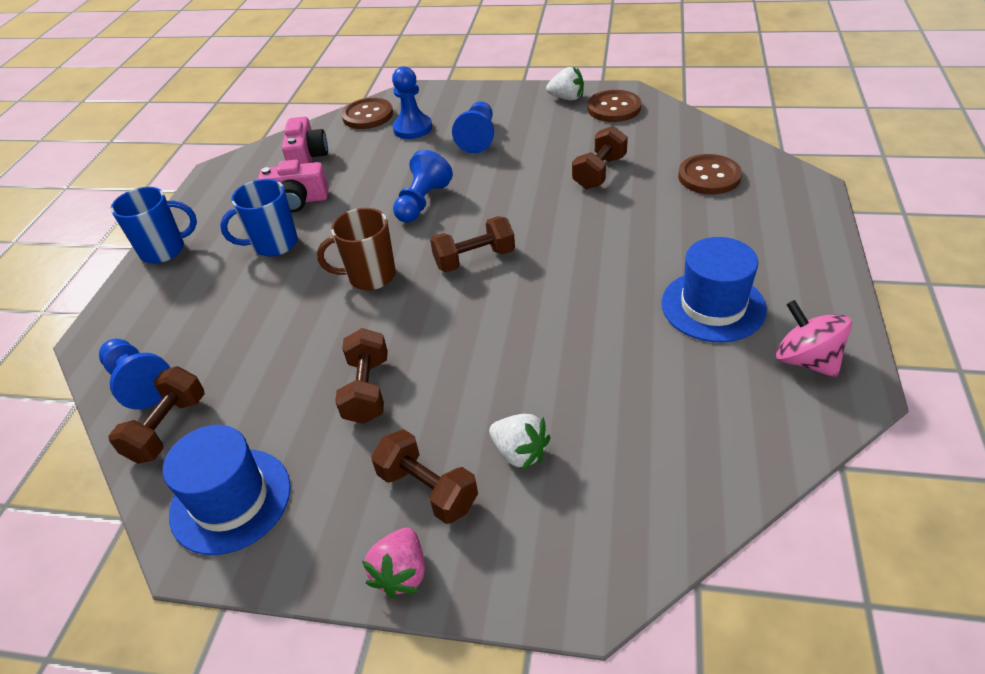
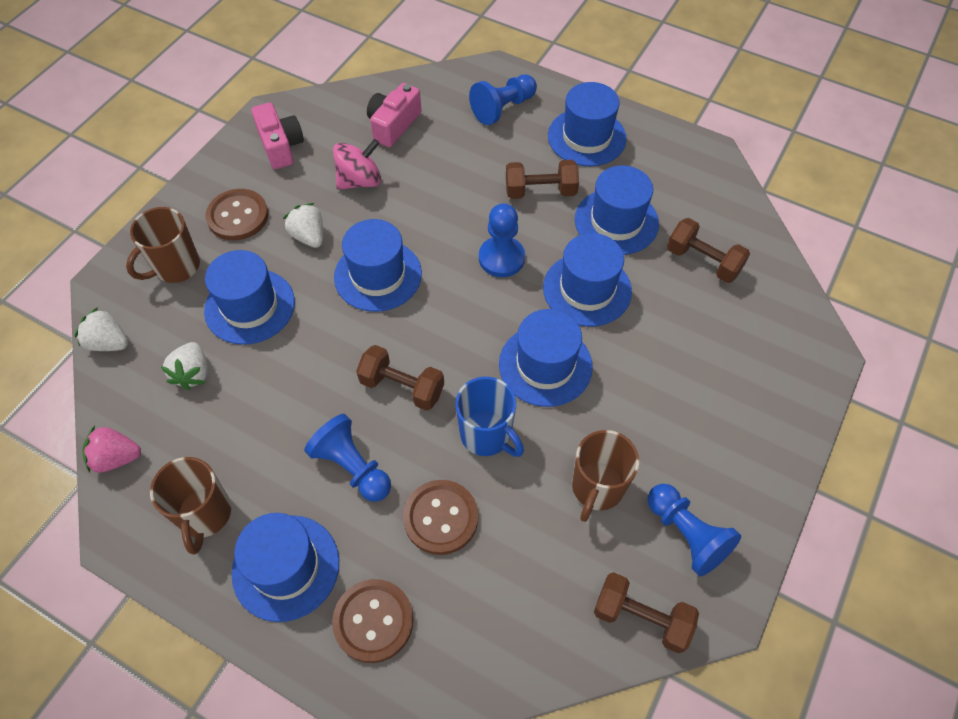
blue hat: 2 -> 7
blue mug: 2 -> 1
brown dumbbell: 5 -> 4
brown mug: 1 -> 3
white strawberry: 2 -> 3

